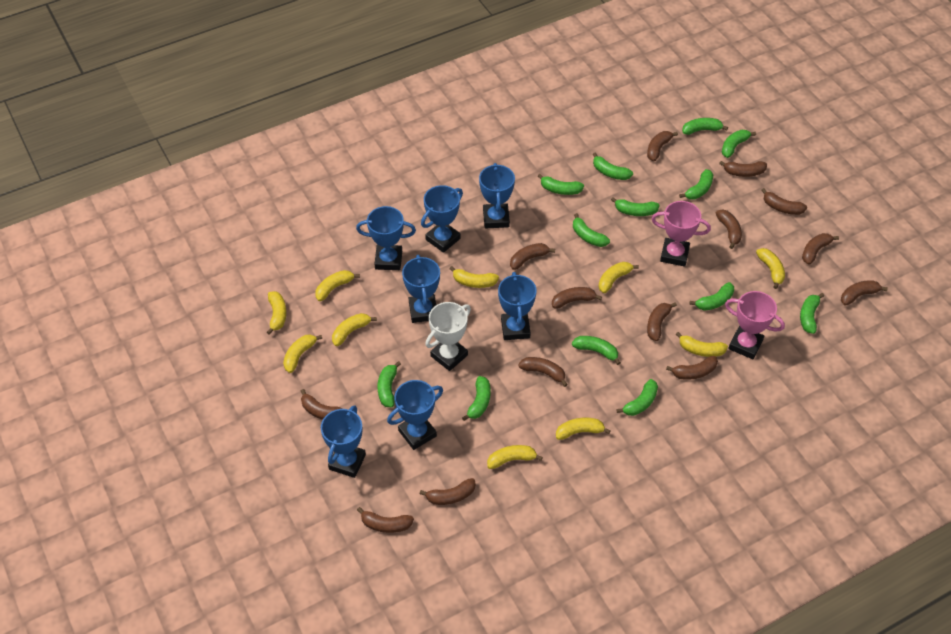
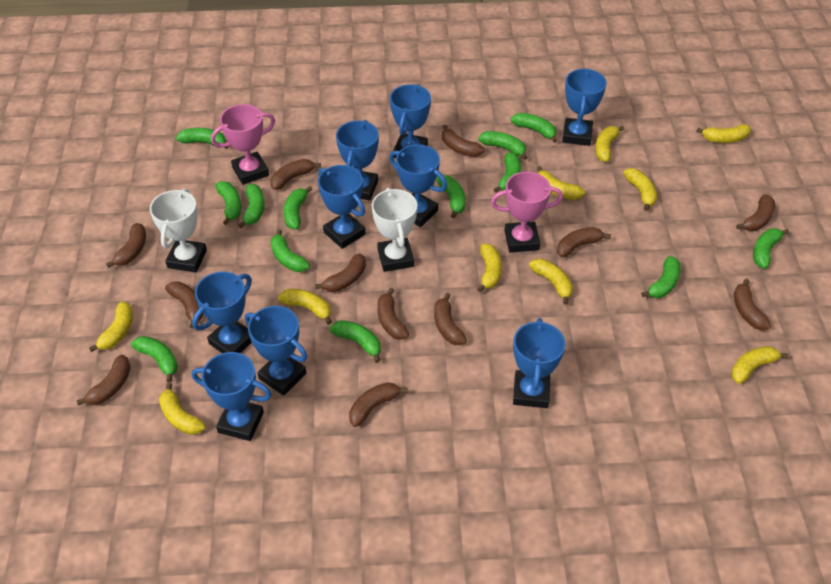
blue trophy: 7 -> 9
brown banana: 14 -> 12
white trophy: 1 -> 2

